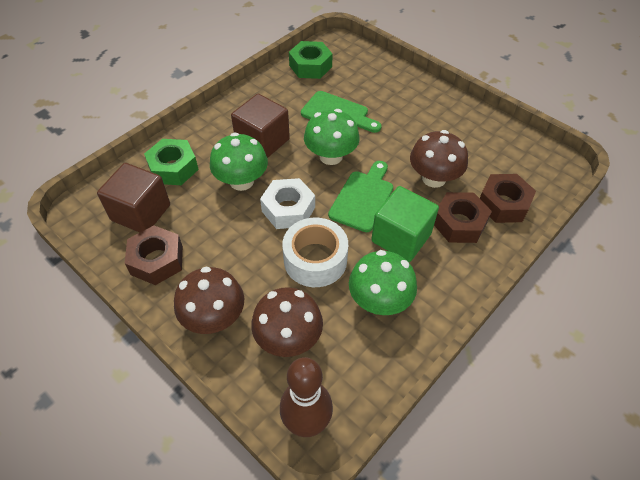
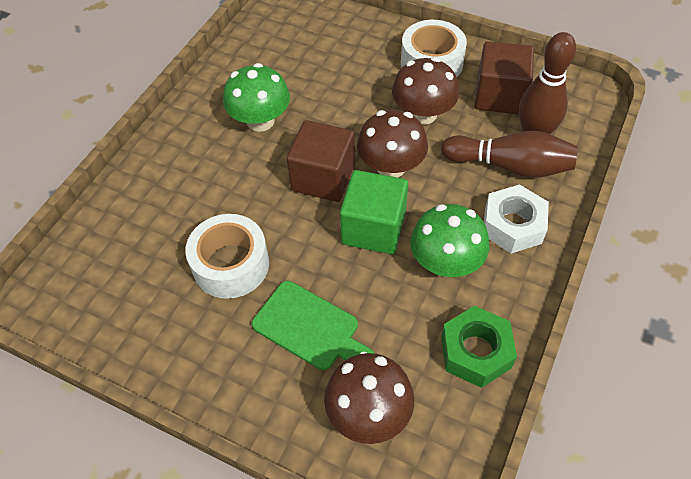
brown bowling pin: 1 -> 2
brown nut: 3 -> 0
green cutting board: 2 -> 1
green mushroom: 3 -> 2
green nut: 2 -> 1
white tape: 1 -> 2

